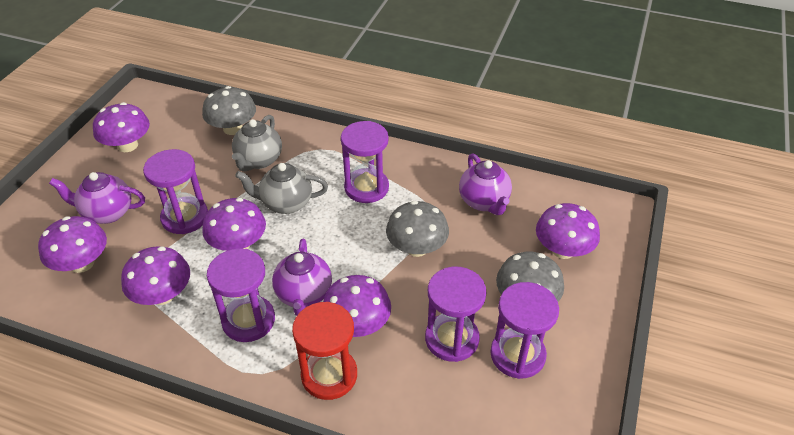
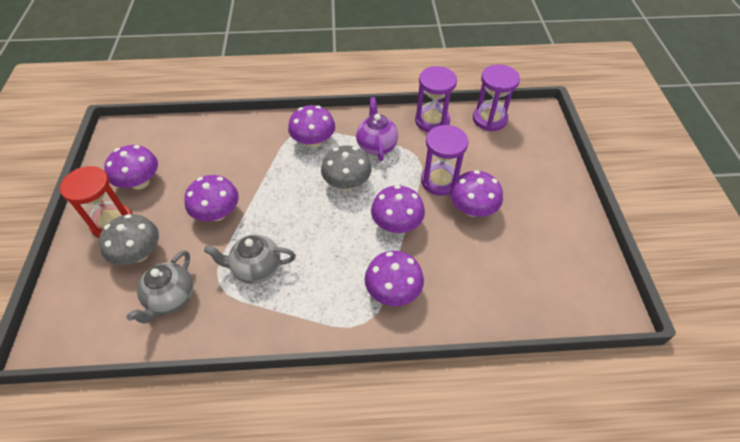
grey mushroom: 3 -> 2
purple hourglass: 5 -> 3
purple teapot: 3 -> 1

